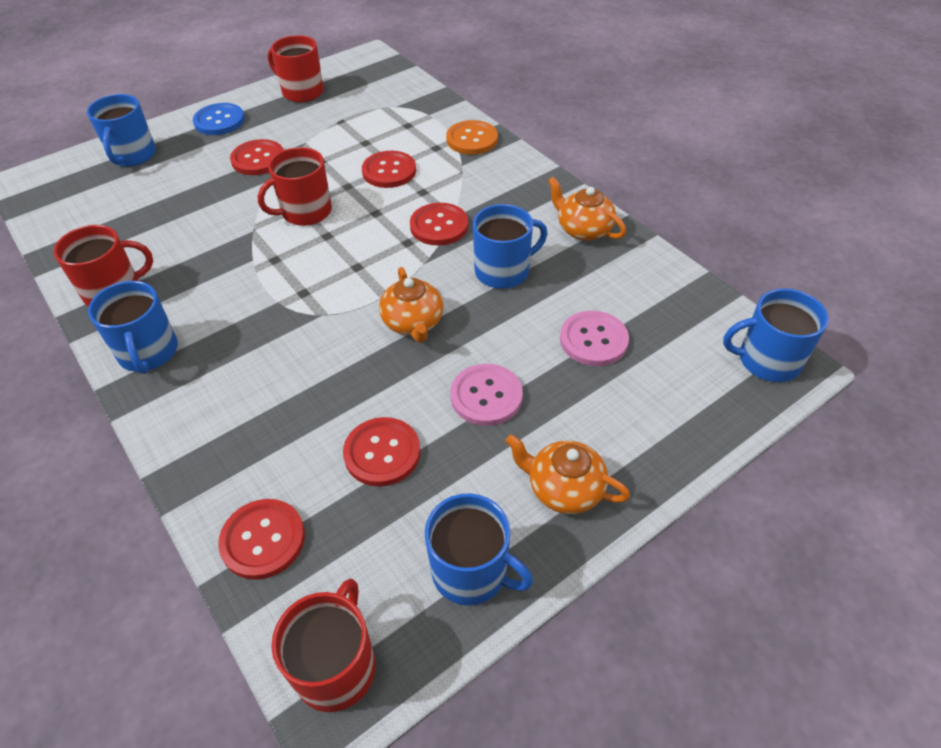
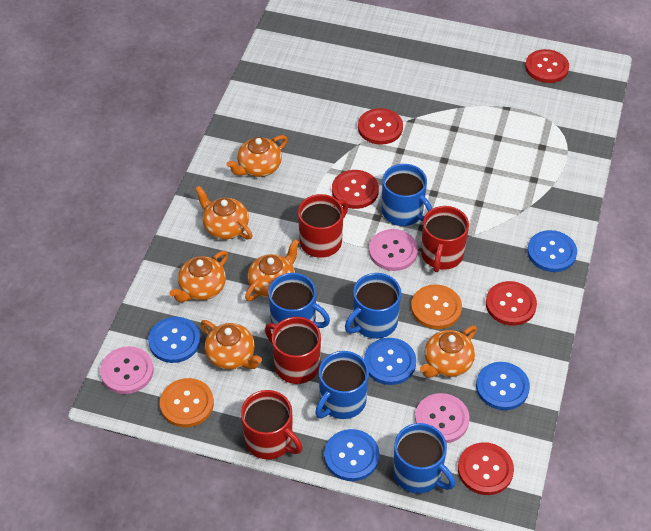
blue button: 1 -> 5
orange button: 1 -> 2
orange teapot: 3 -> 6
pink button: 2 -> 3

